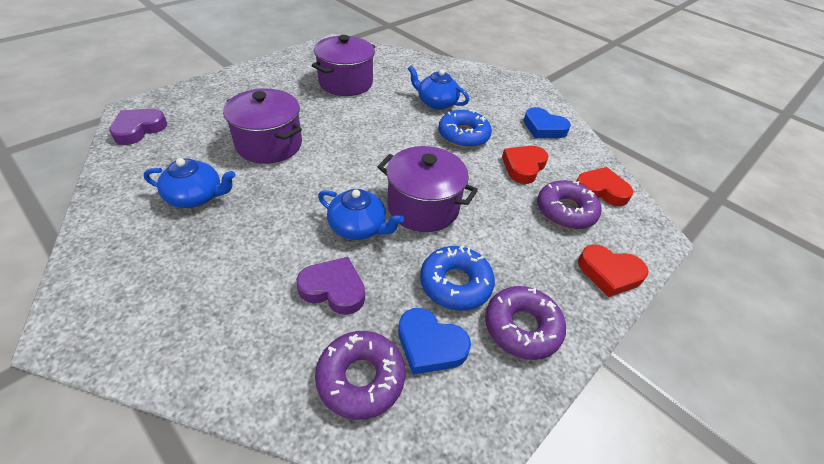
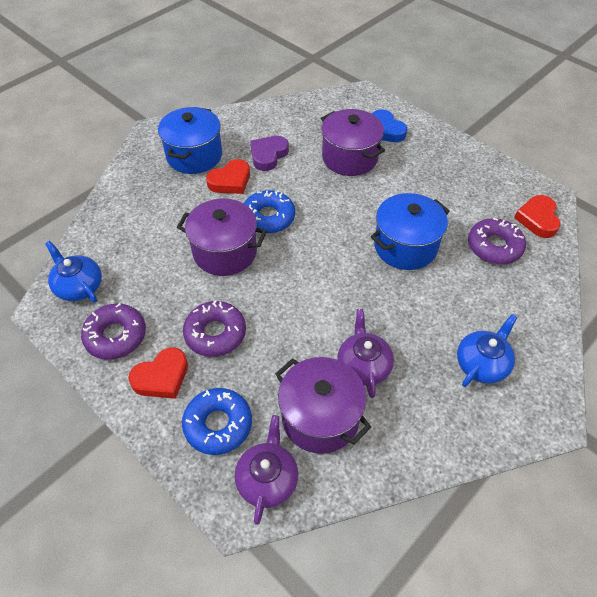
blue heart: 2 -> 1
blue pot: 0 -> 2
blue teapot: 3 -> 2
purple heart: 2 -> 1
purple teapot: 0 -> 2

